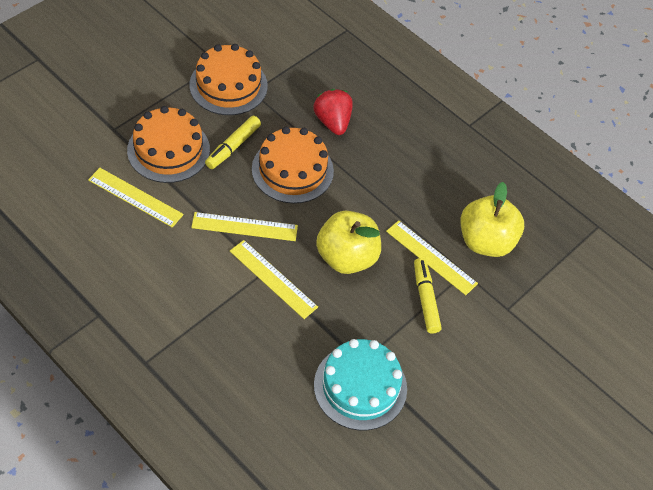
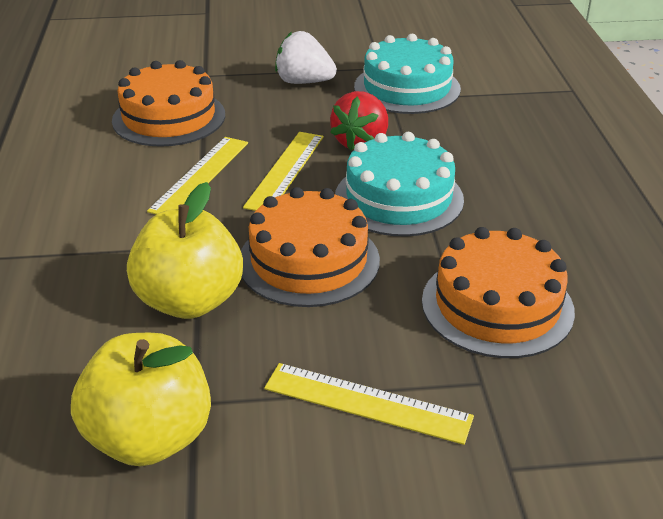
turquoise cake: 1 -> 2
white strawberry: 0 -> 1
yellow marker: 2 -> 0
yellow ruler: 4 -> 3

